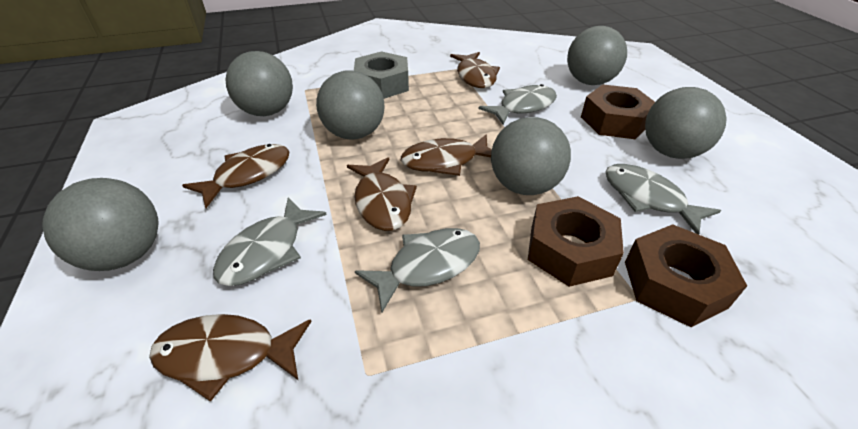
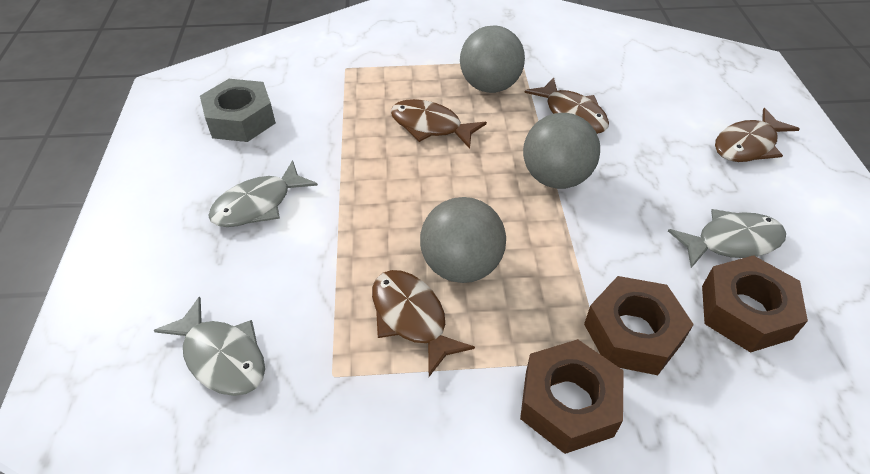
brown fish: 5 -> 4
grey ball: 6 -> 3
grey fish: 4 -> 3

